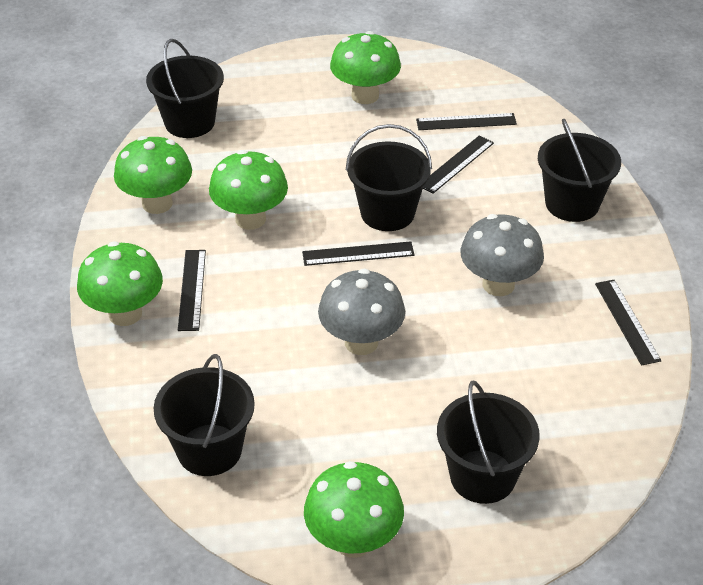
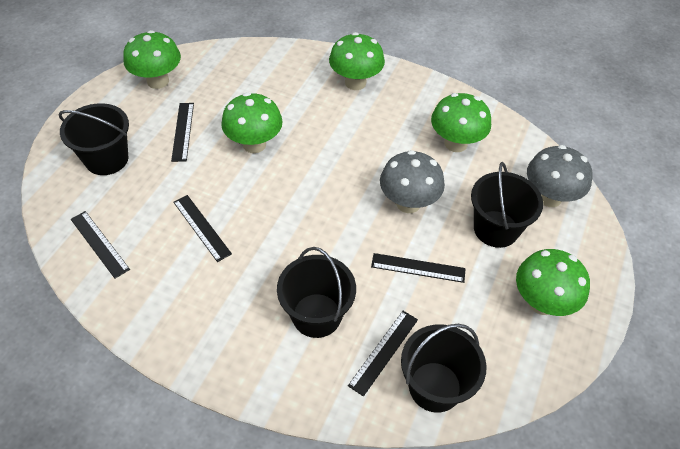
black bucket: 5 -> 4

